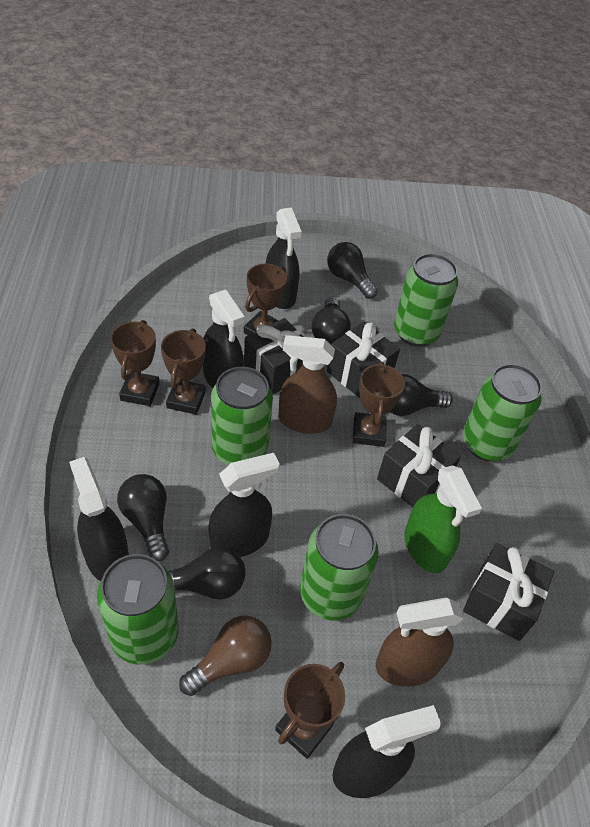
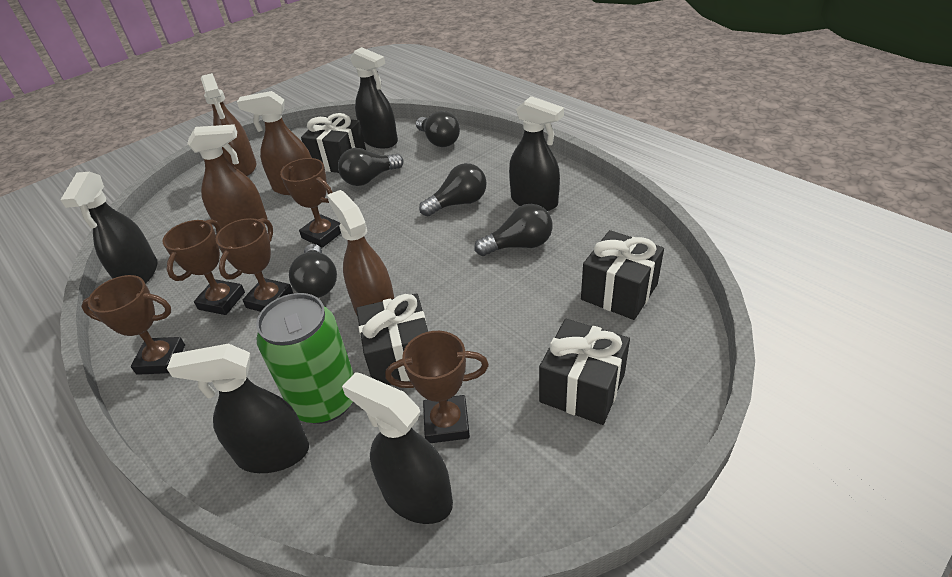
brown light bulb: 1 -> 0
brown spray bottle: 2 -> 4
green can: 5 -> 1
green spray bottle: 1 -> 0

